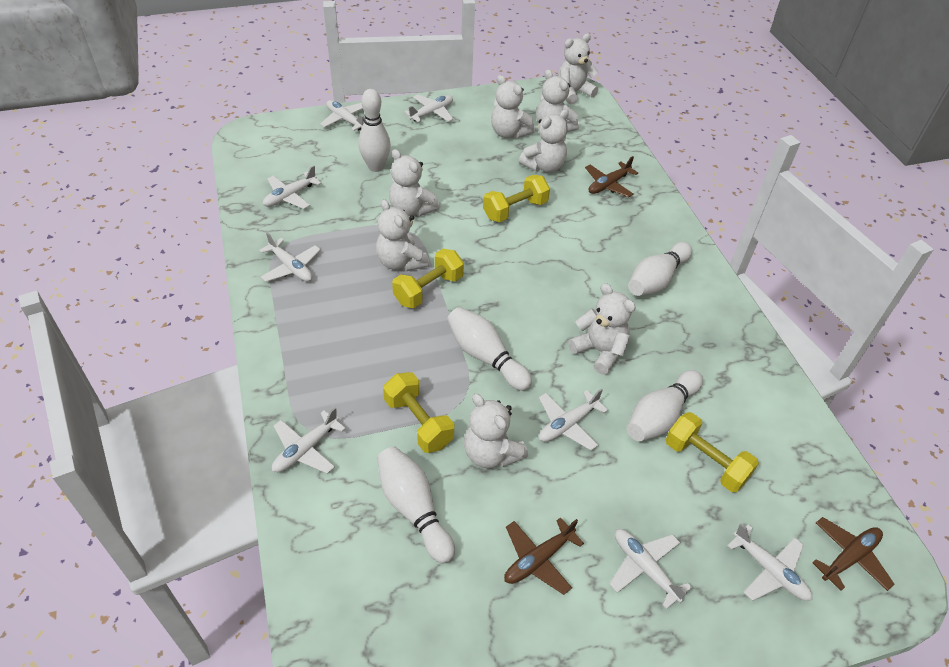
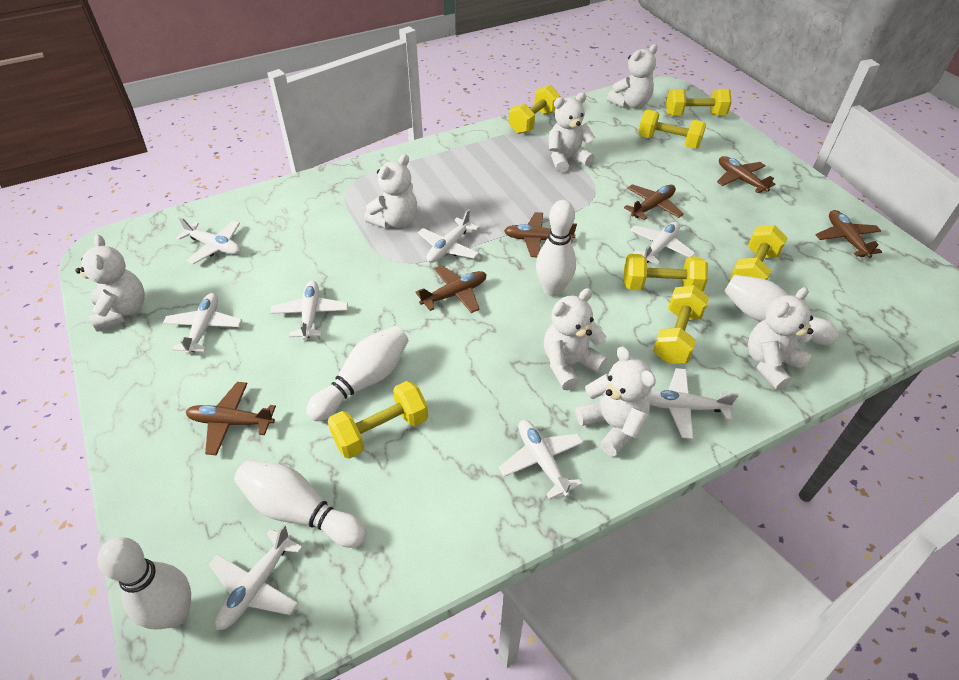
brown plane: 3 -> 6
white teddy bear: 8 -> 7
yellow dumbbell: 4 -> 7

